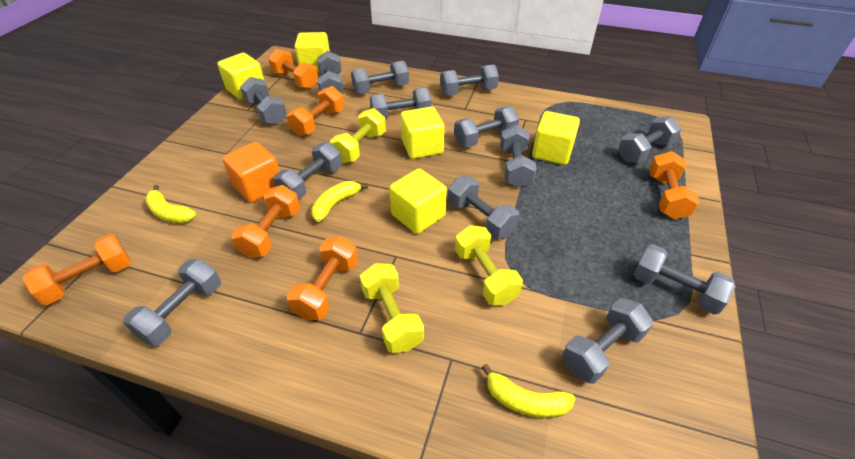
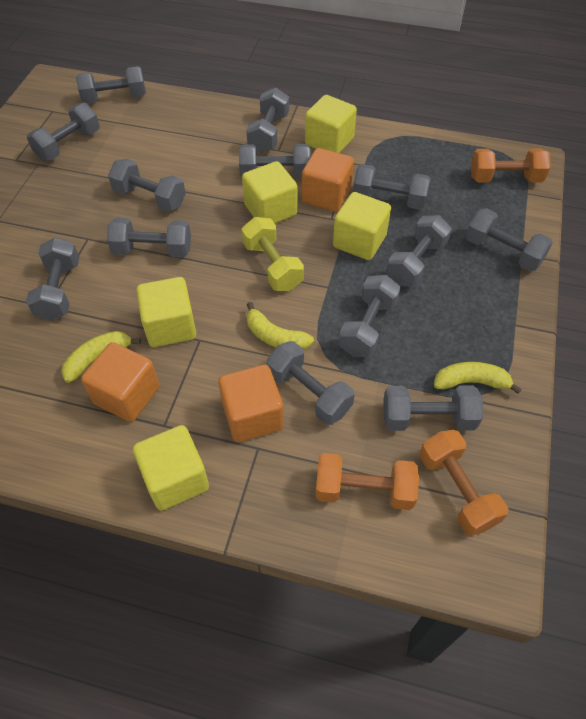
orange cube: 1 -> 3
orange dumbbell: 6 -> 3
yellow dumbbell: 3 -> 1

